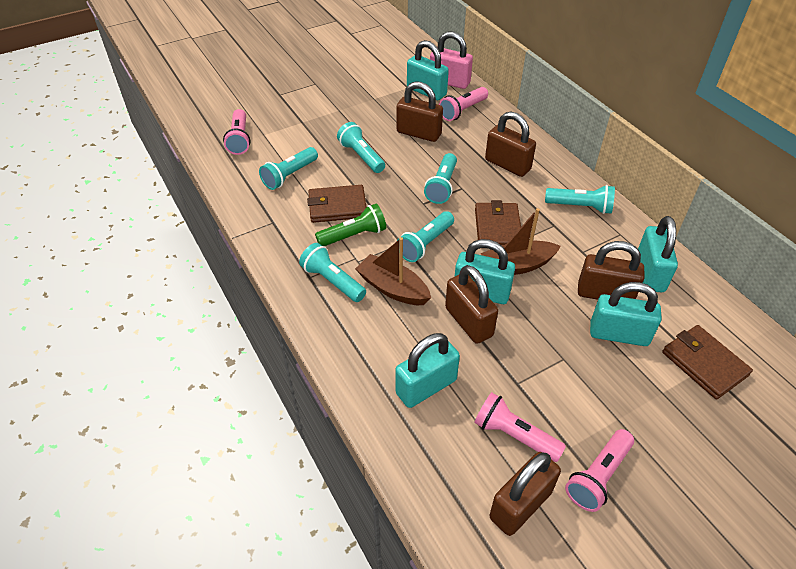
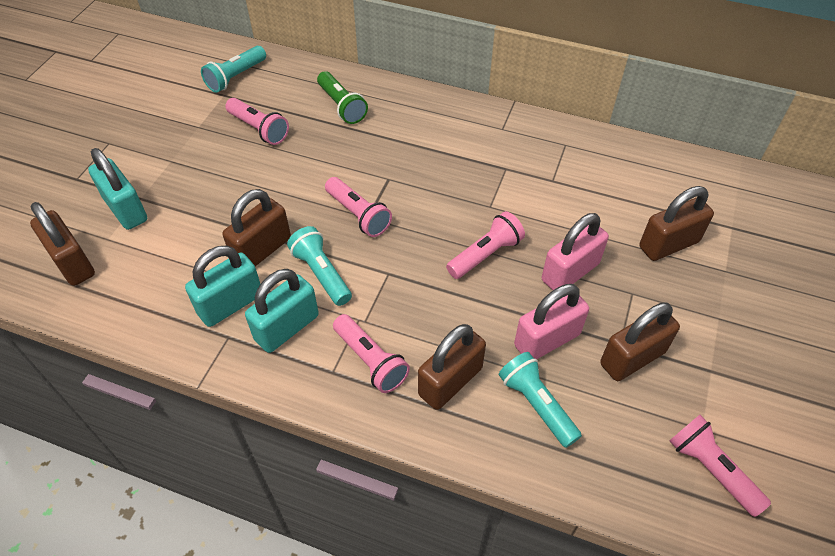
brown boat: 2 -> 0
brown wallet: 3 -> 0
pink flashlight: 4 -> 5
pink padlock: 1 -> 2
turquoise flashlight: 6 -> 3
turquoise padlock: 5 -> 3

